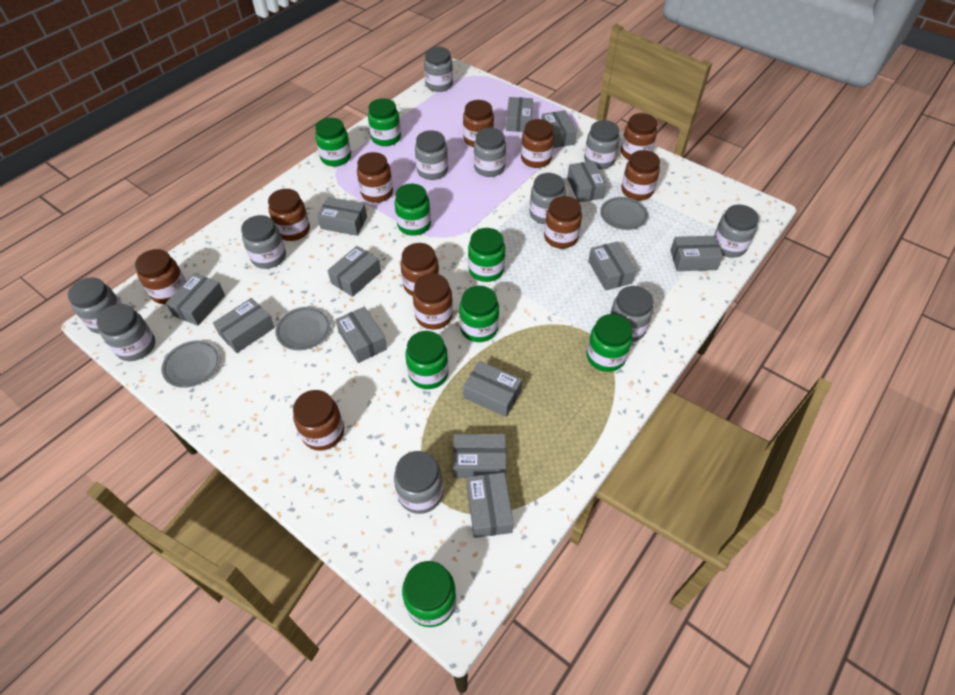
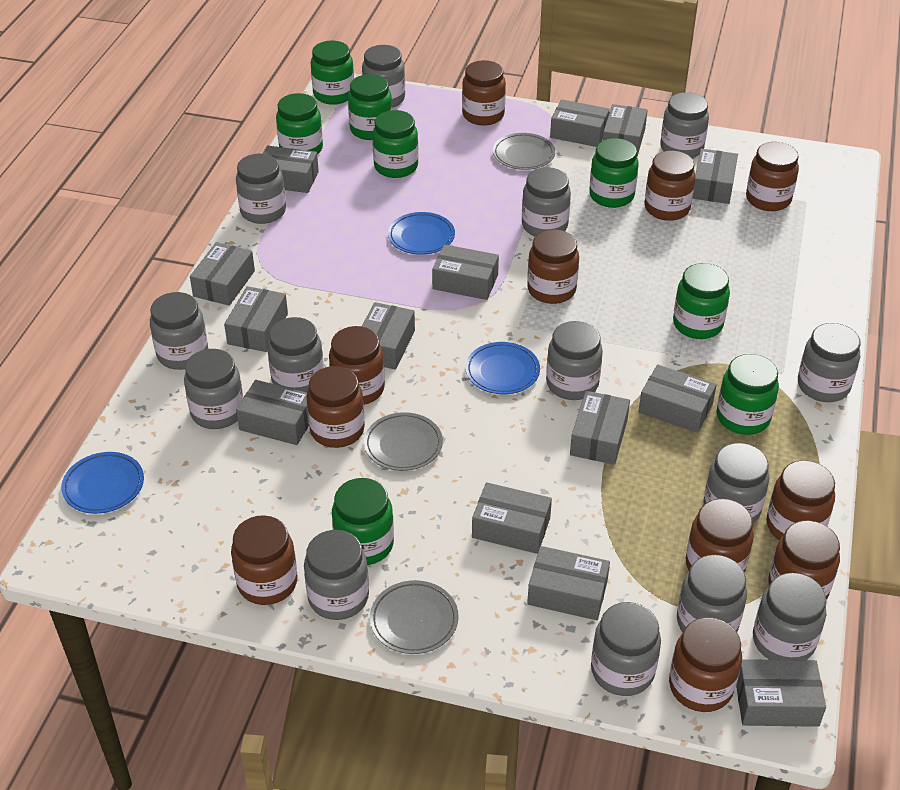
blue plate: 0 -> 3
grey box: 13 -> 14
grey jar: 11 -> 14

